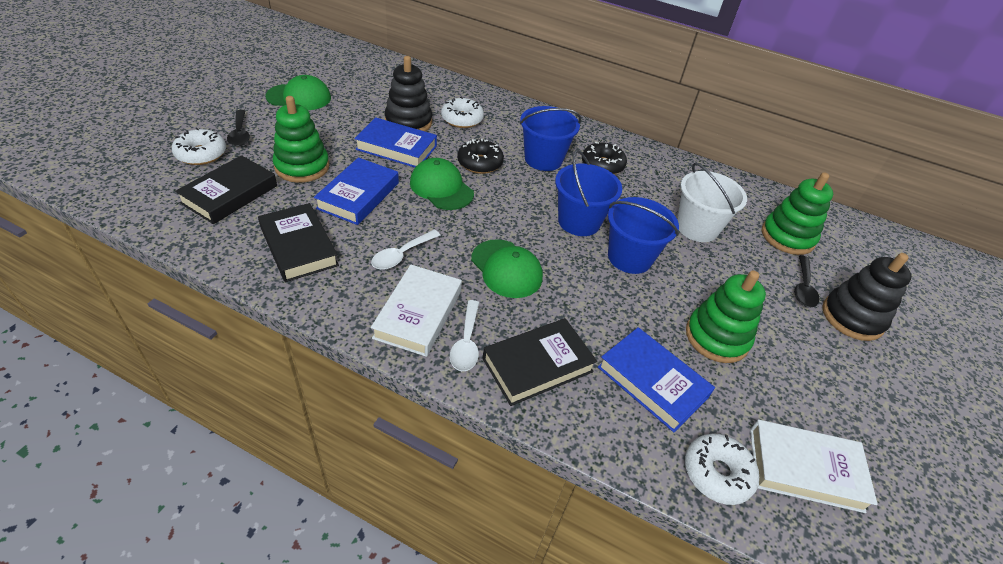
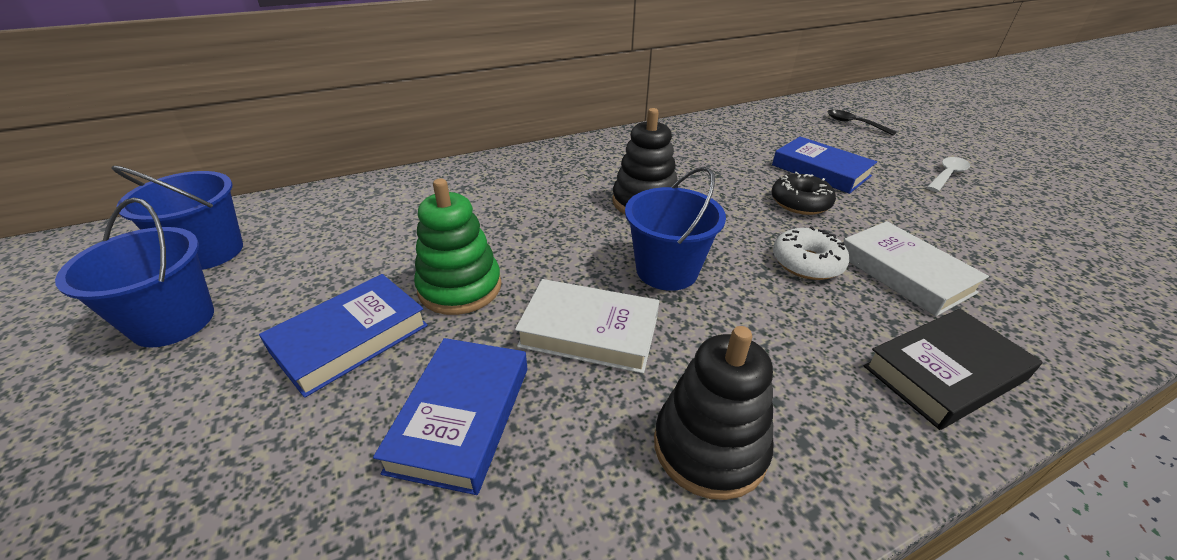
black book: 3 -> 1
black donut: 2 -> 1
black spoon: 2 -> 1
green cap: 3 -> 0
green stacking toy: 3 -> 1
white bucket: 1 -> 0
white donut: 3 -> 1
white spoon: 2 -> 1

